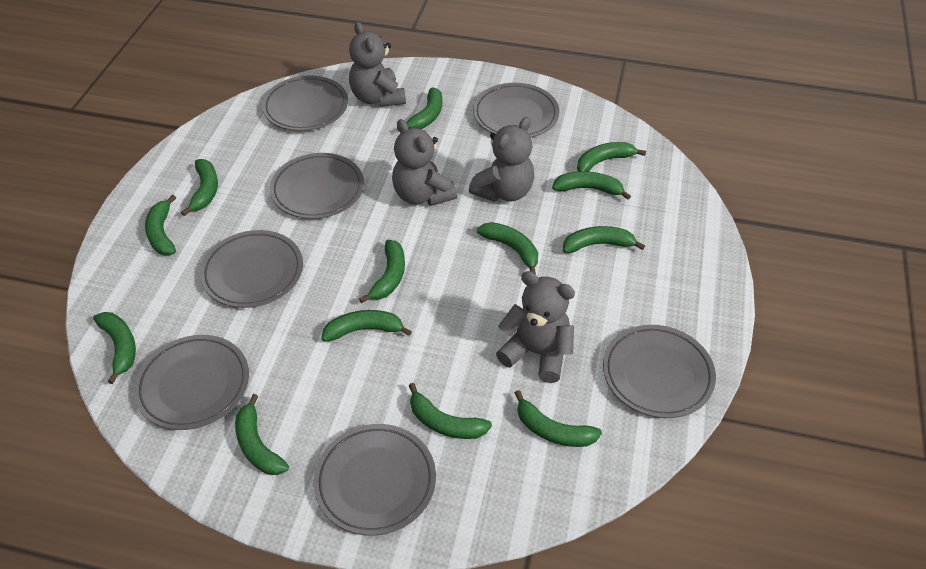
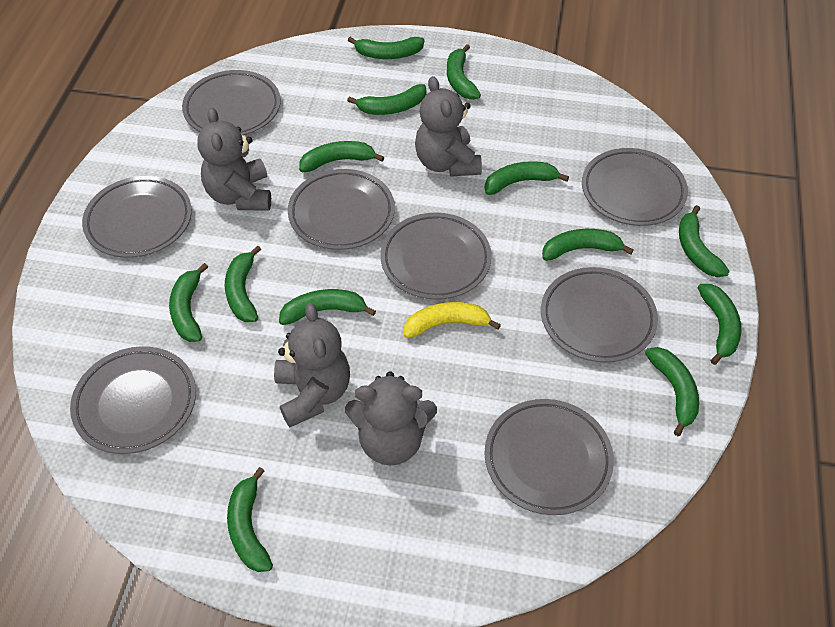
grey plate: 7 -> 8
yellow banana: 0 -> 1

